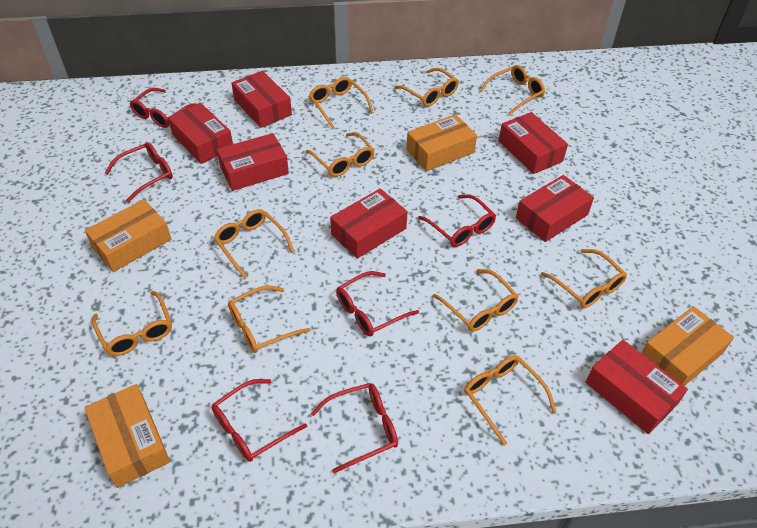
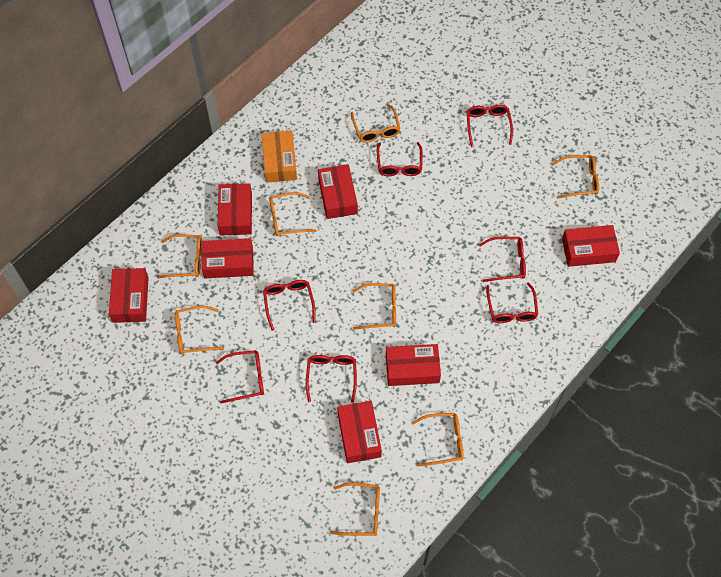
orange box: 4 -> 1
orange glasses: 10 -> 8
red glasses: 6 -> 7

